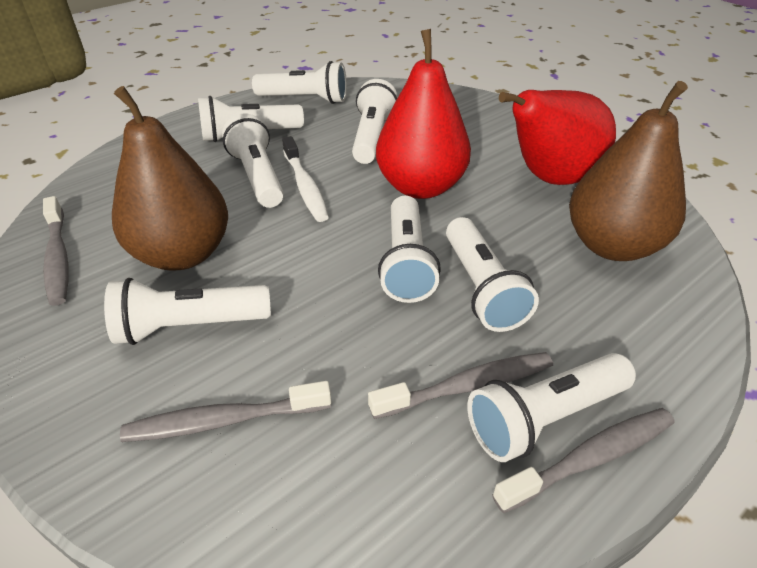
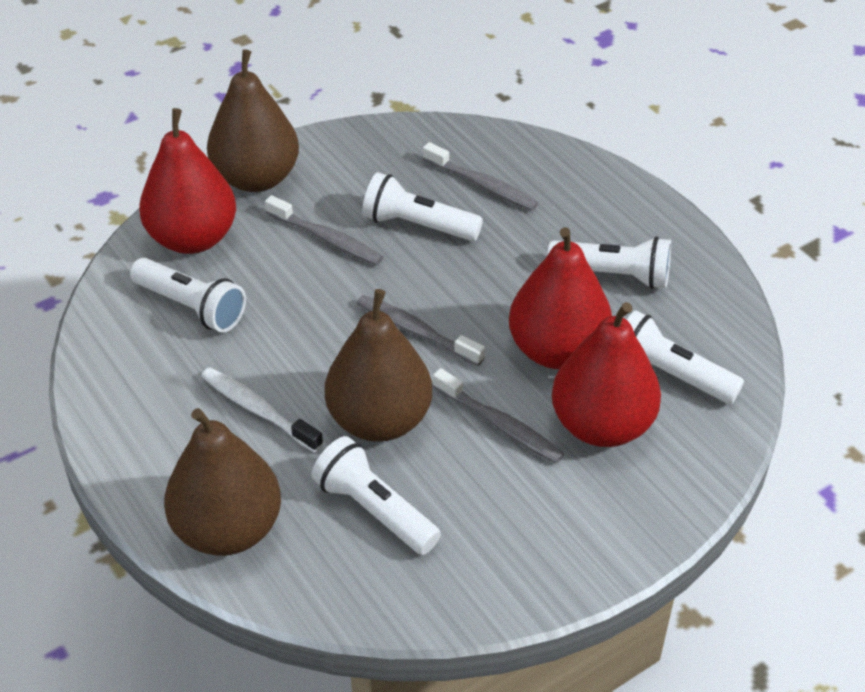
brown pear: 2 -> 3
red pear: 2 -> 3
white flashlight: 8 -> 5

